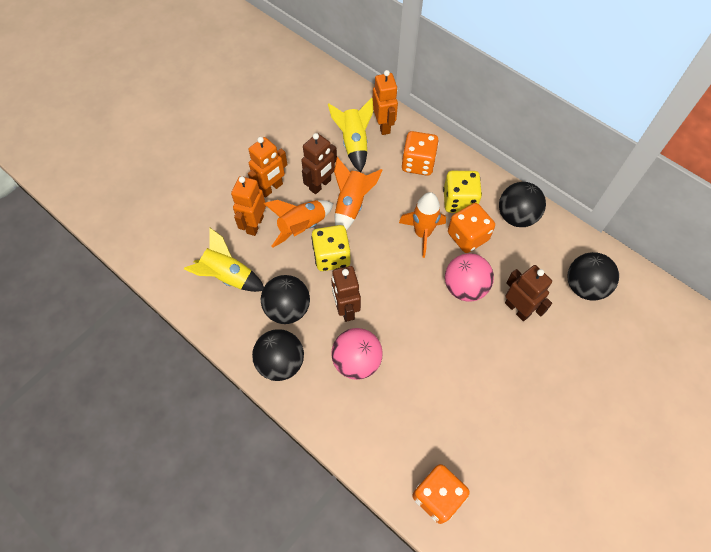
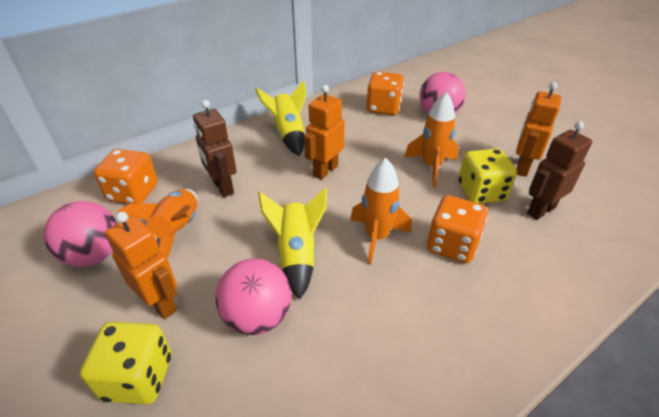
black ball: 4 -> 0
brown robot: 3 -> 2
pink ball: 2 -> 3

